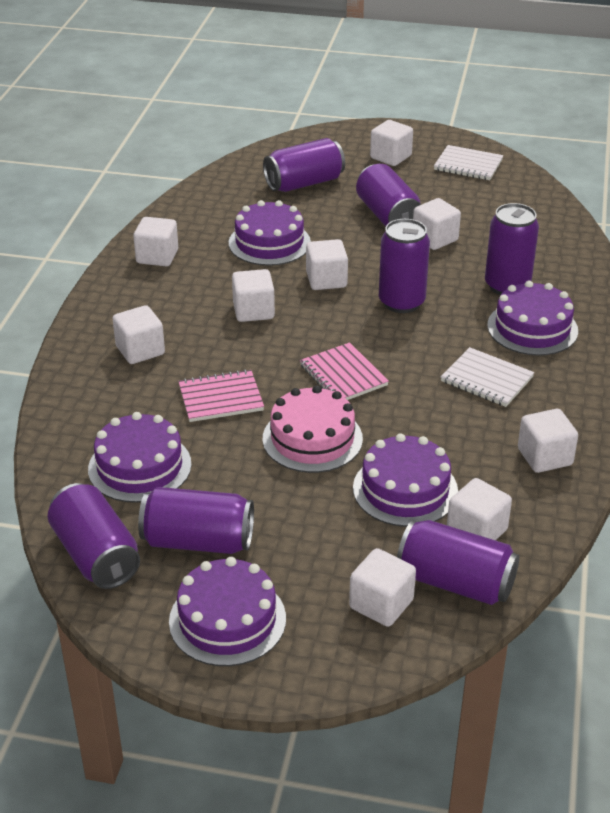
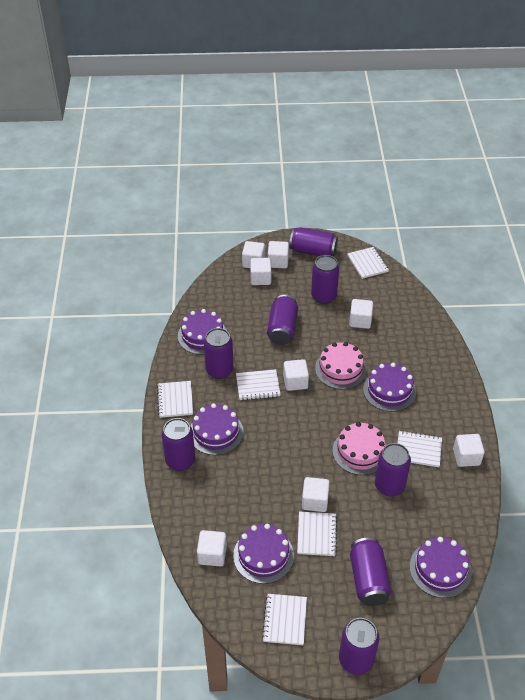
pink cake: 1 -> 2
pink notebook: 2 -> 0
purple can: 7 -> 8
white cube: 9 -> 8
white notebook: 2 -> 6

